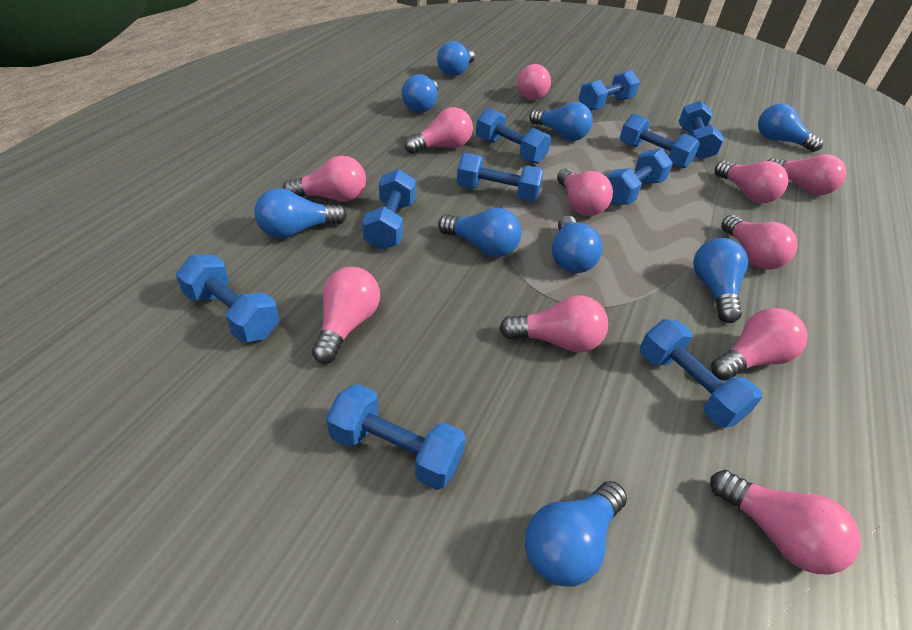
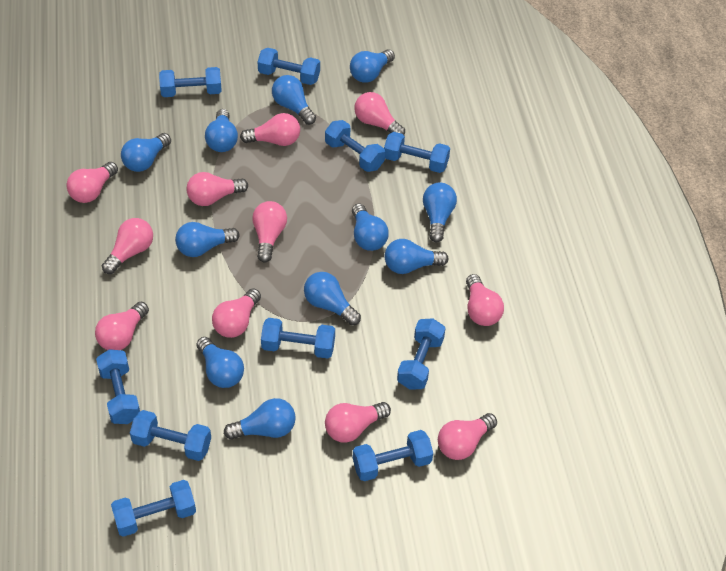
blue light bulb: 9 -> 11

